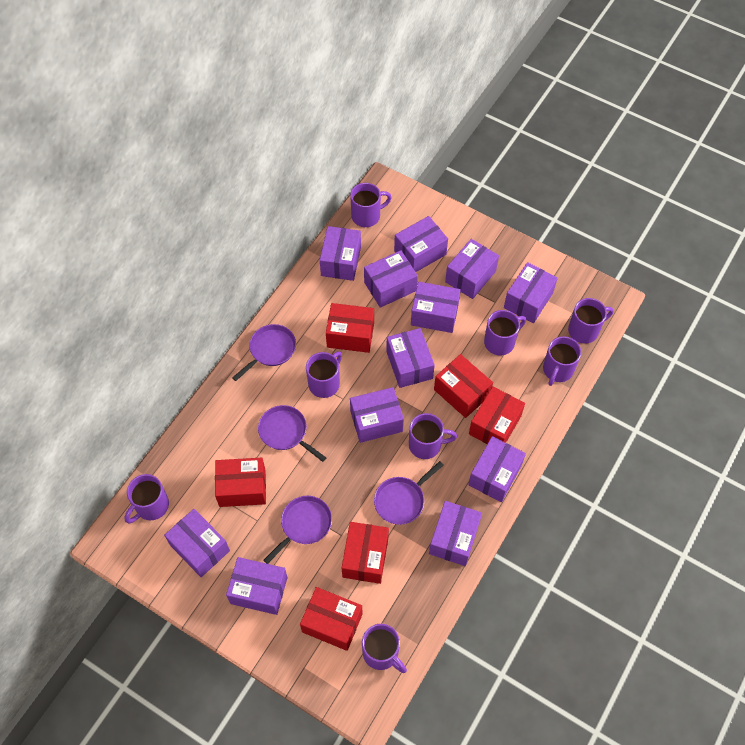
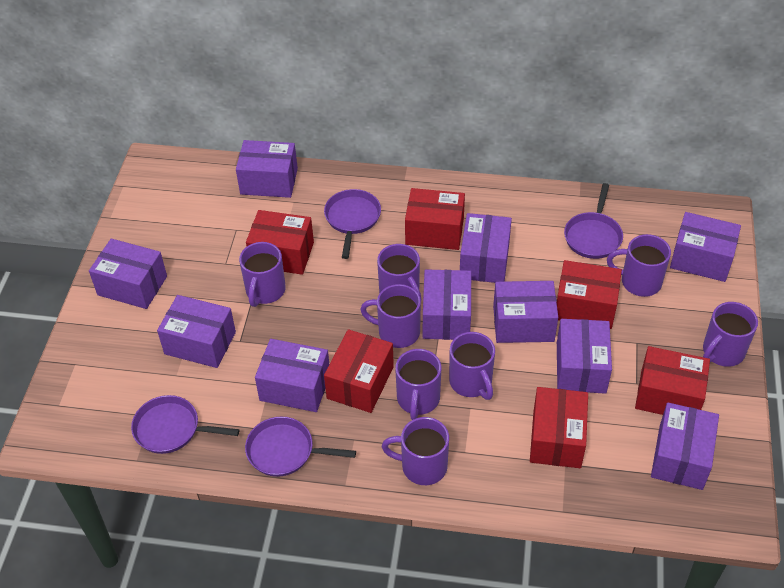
purple box: 12 -> 10

